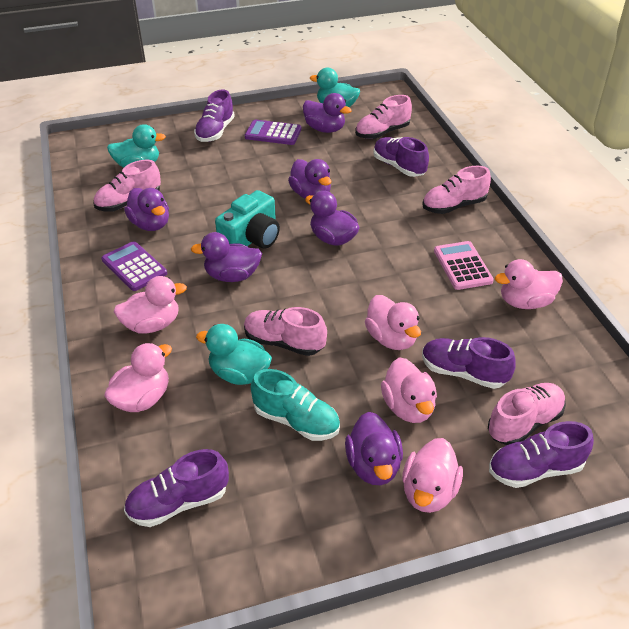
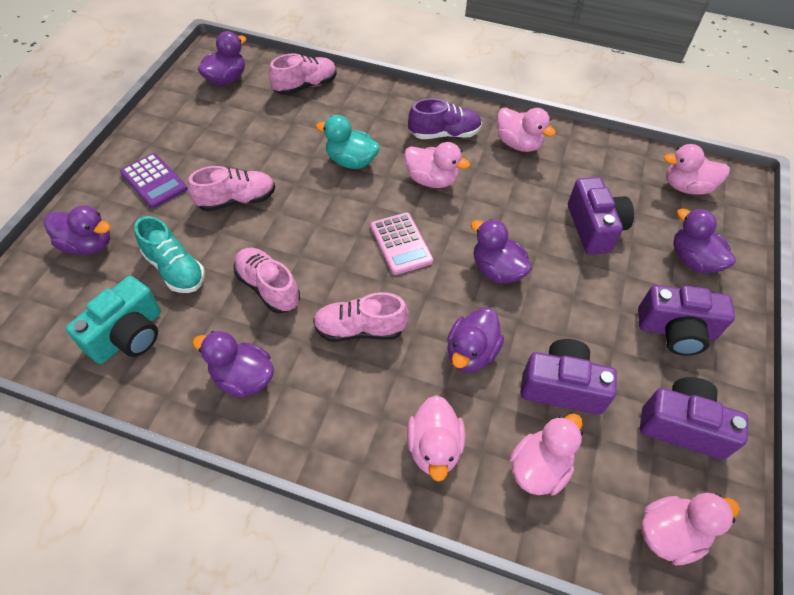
pink shoe: 5 -> 4
purple calculator: 2 -> 1
purple camera: 0 -> 4
purple shoe: 5 -> 1
turquoise duck: 3 -> 1

